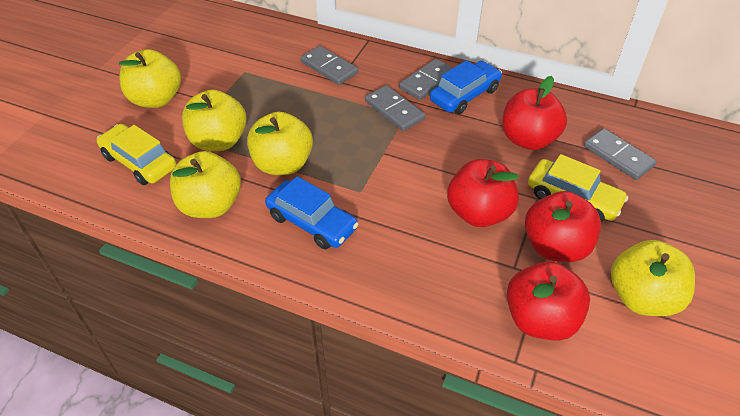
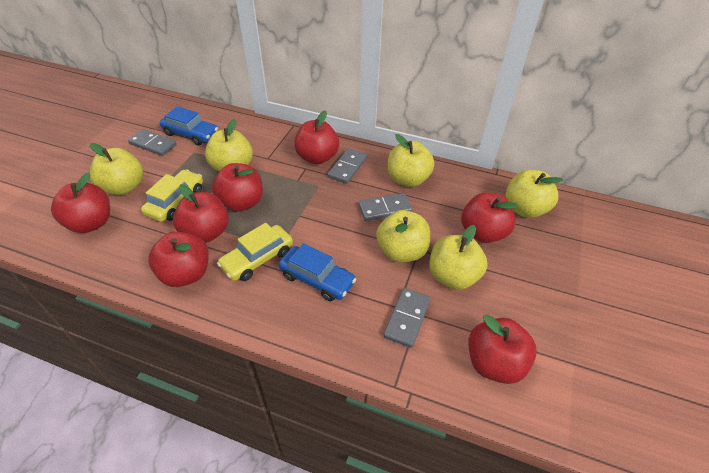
red apple: 4 -> 7
yellow apple: 5 -> 6

